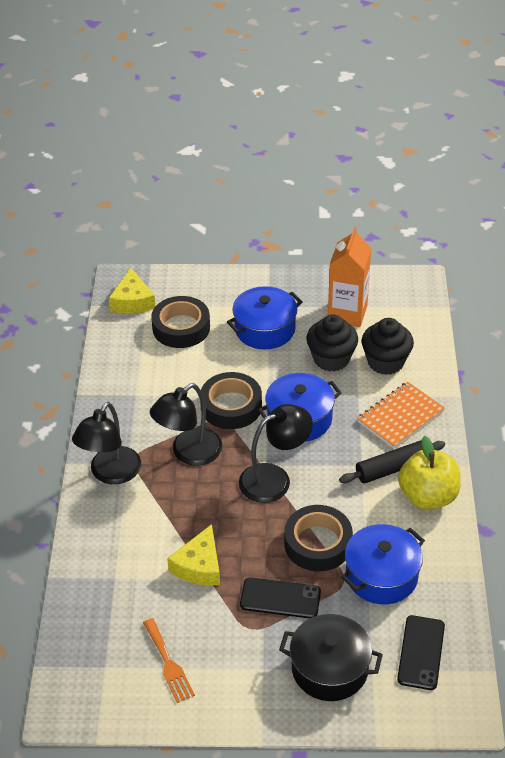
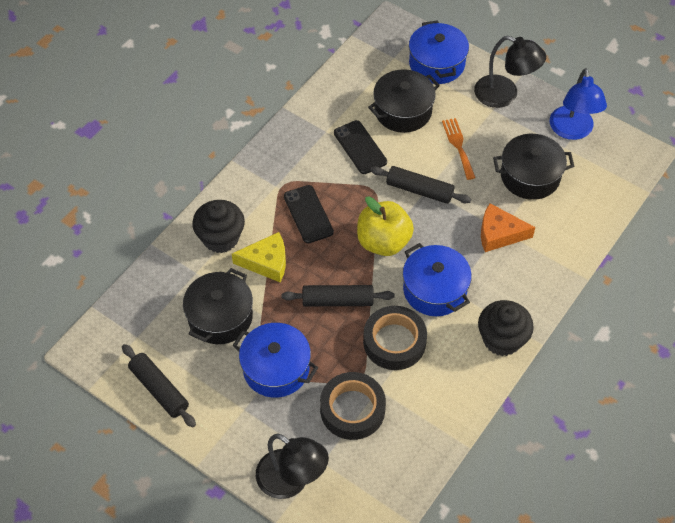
black lamp: 3 -> 2
black pot: 1 -> 3
black rolling pin: 1 -> 3
black tape: 3 -> 2
blue lamp: 0 -> 1
orange carton: 1 -> 0
orange cheese: 0 -> 1
orange notebook: 1 -> 0
yellow cheese: 2 -> 1

